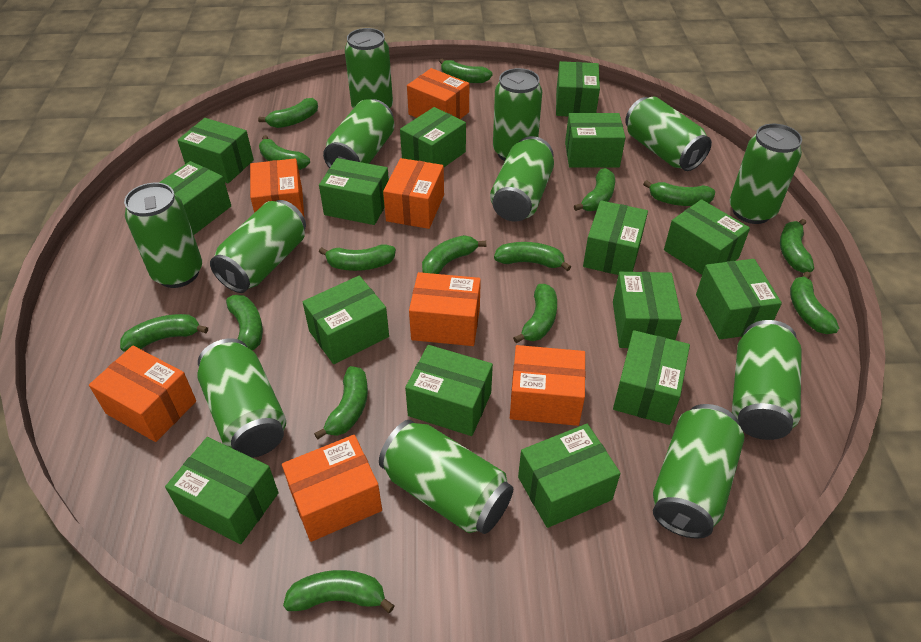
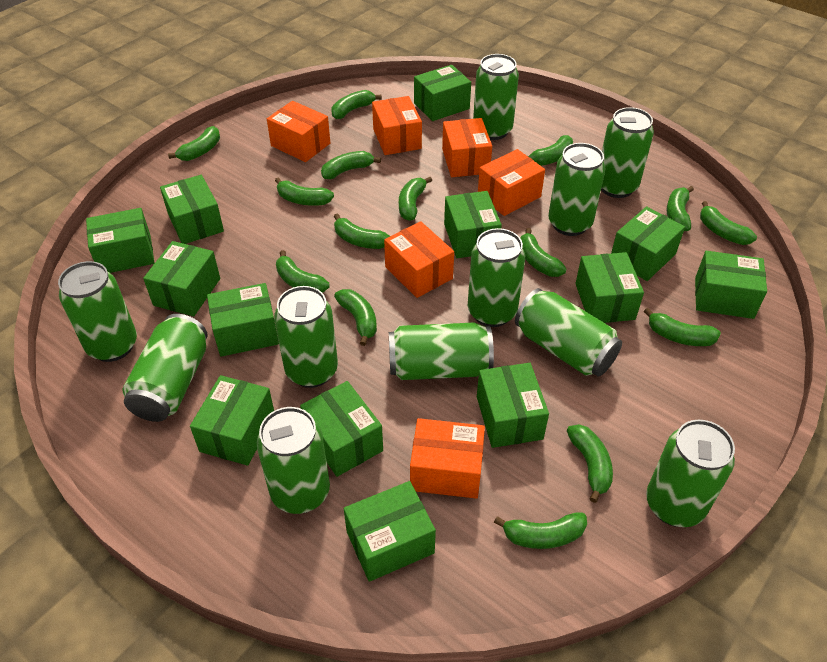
green box: 15 -> 13
green can: 12 -> 11
orange box: 7 -> 6

